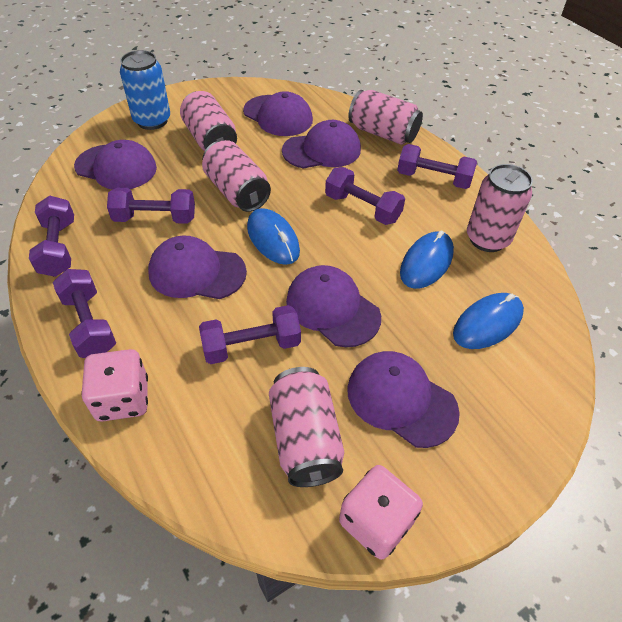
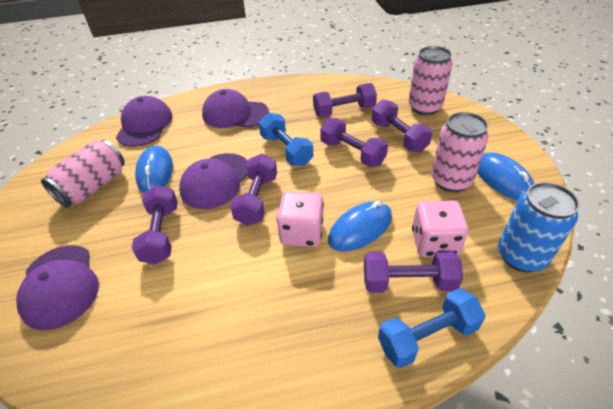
blue dumbbell: 0 -> 2
pink can: 5 -> 3
purple cap: 6 -> 4

